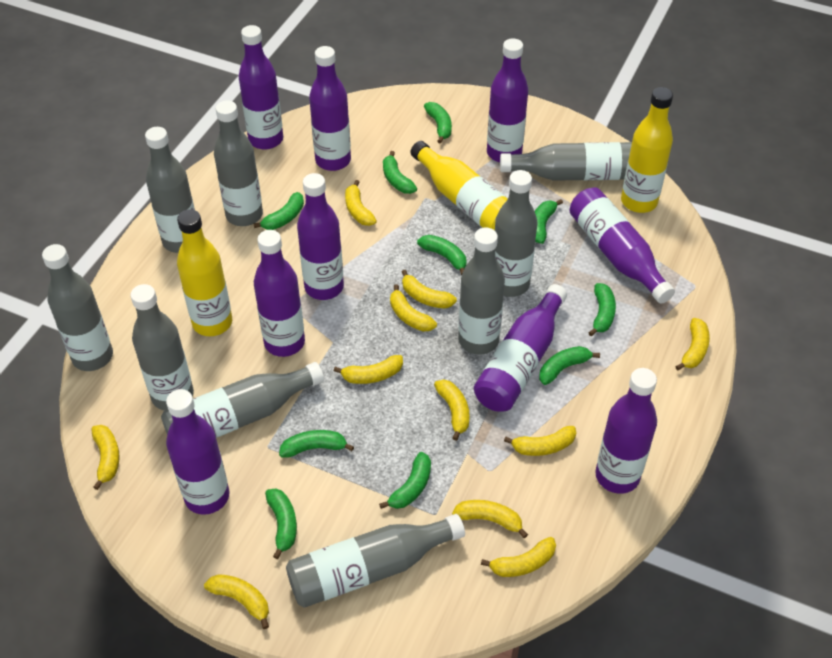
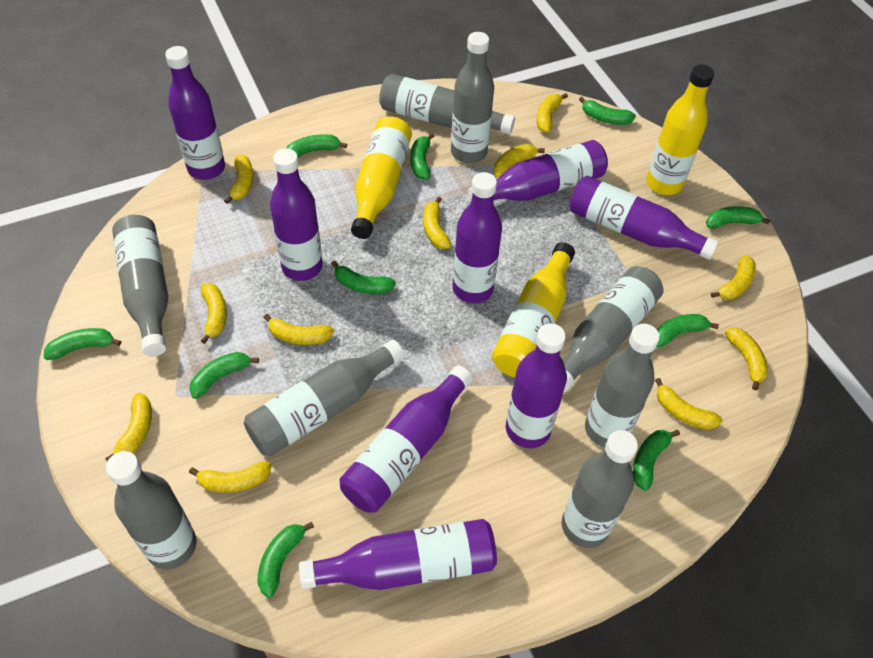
grey bottle: 9 -> 8
purple bottle: 9 -> 8

